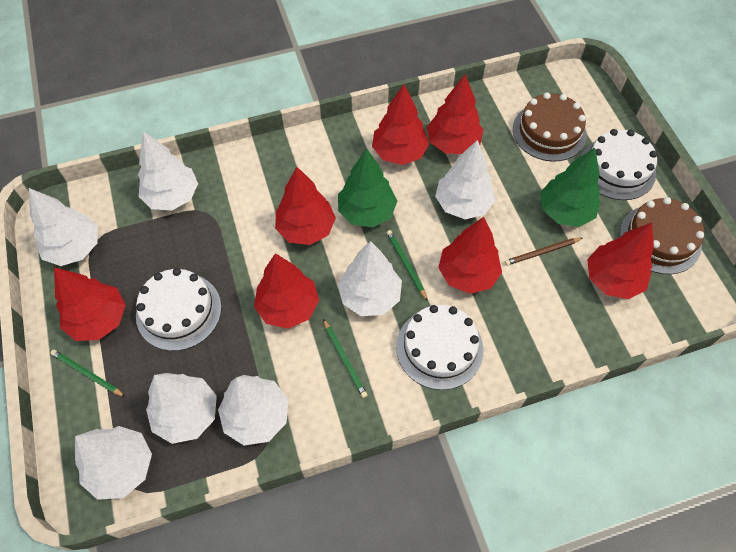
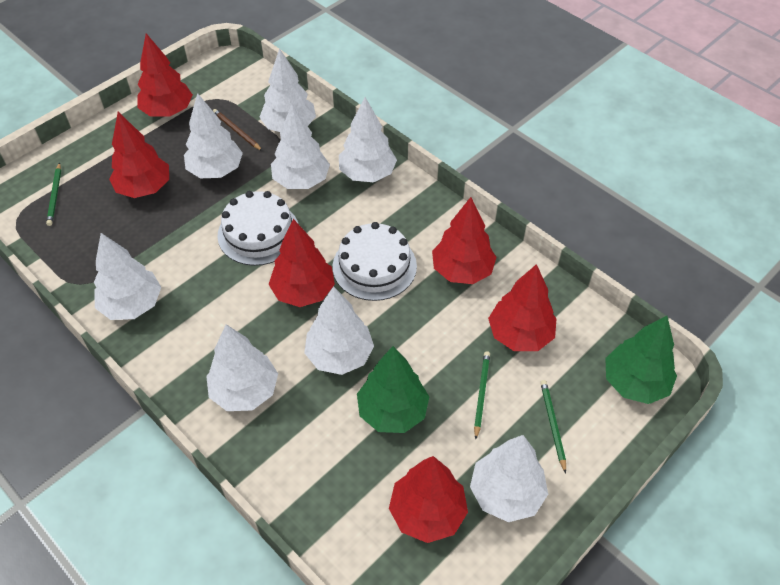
brown cake: 2 -> 0
red tree: 7 -> 6
white cake: 3 -> 2
white tree: 7 -> 8

